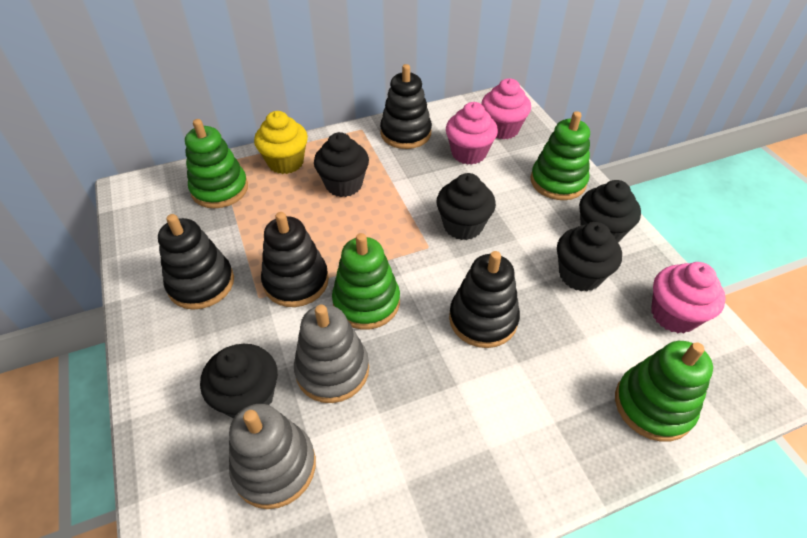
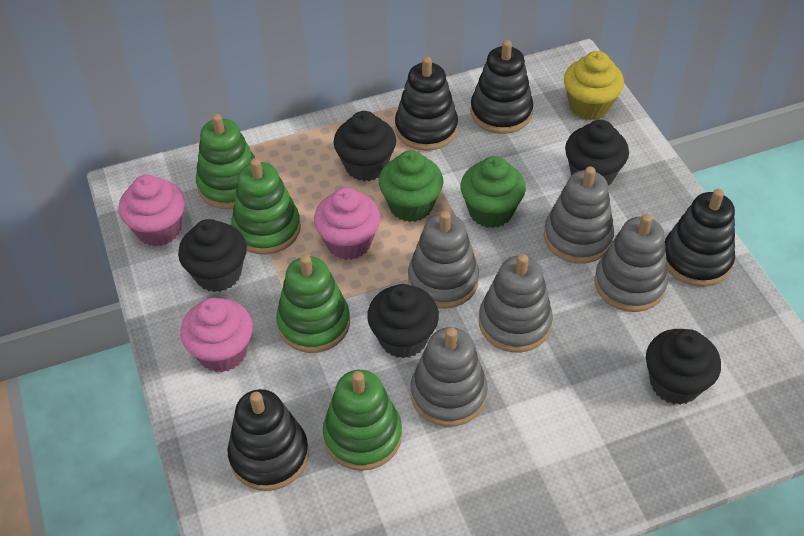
green cupcake: 0 -> 2
grey stacking toy: 2 -> 5

